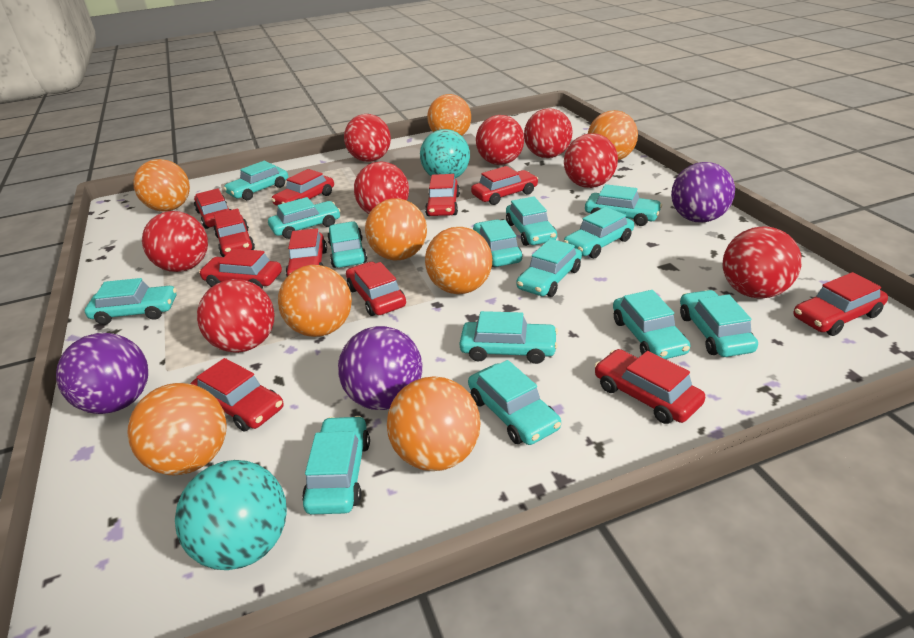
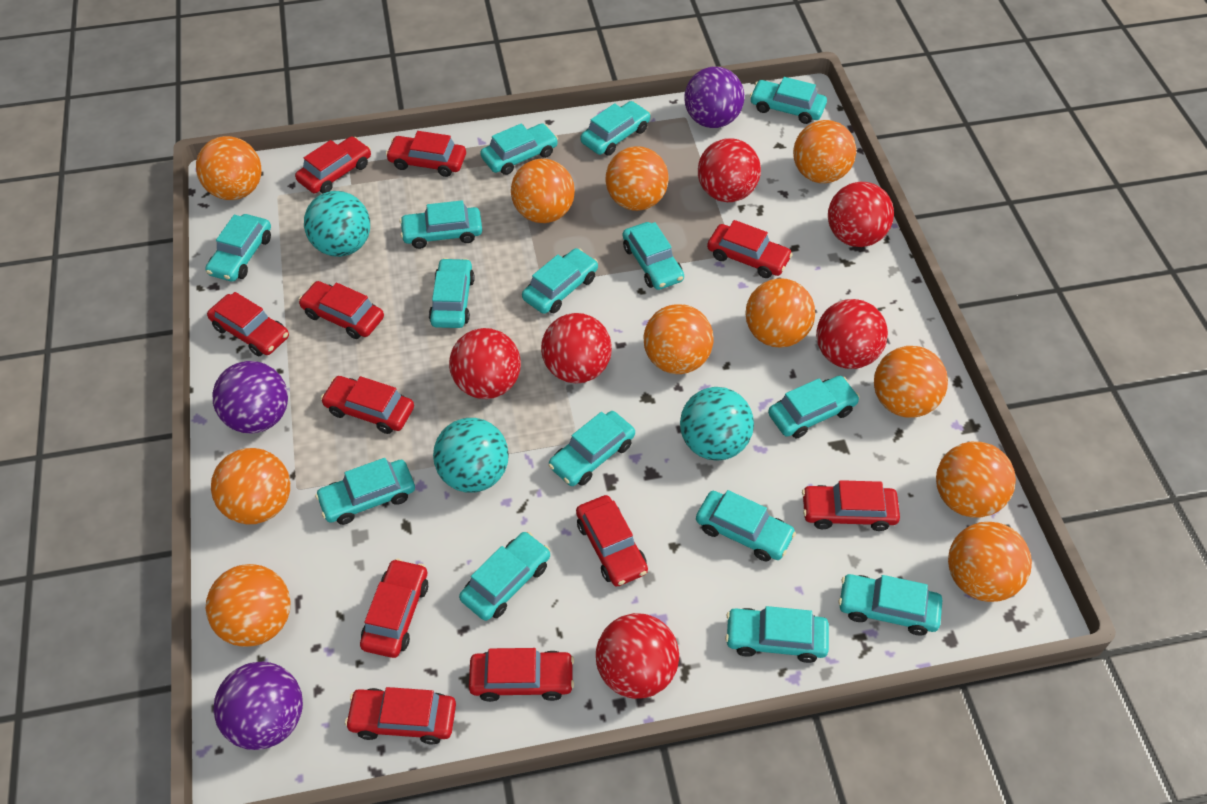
orange ball: 8 -> 11
red ball: 8 -> 6
turquoise ball: 2 -> 3
turquoise car: 14 -> 15

